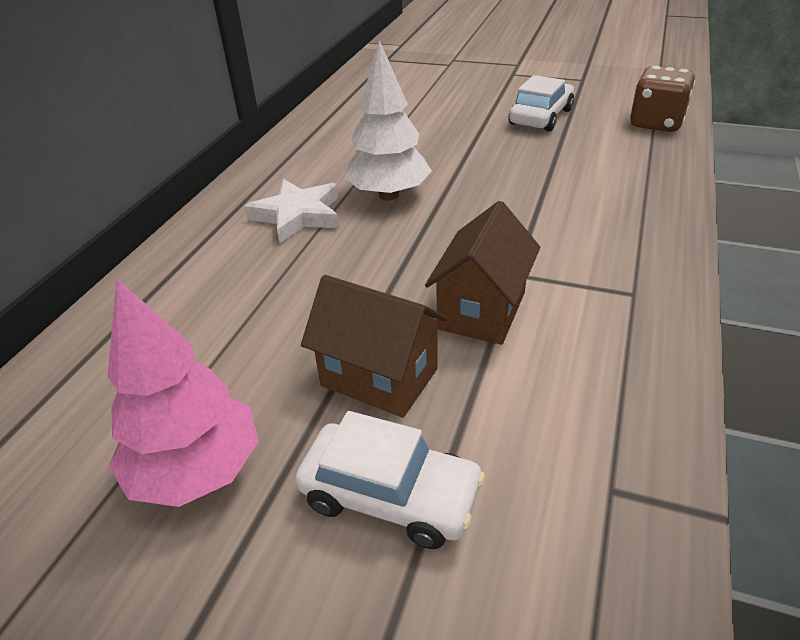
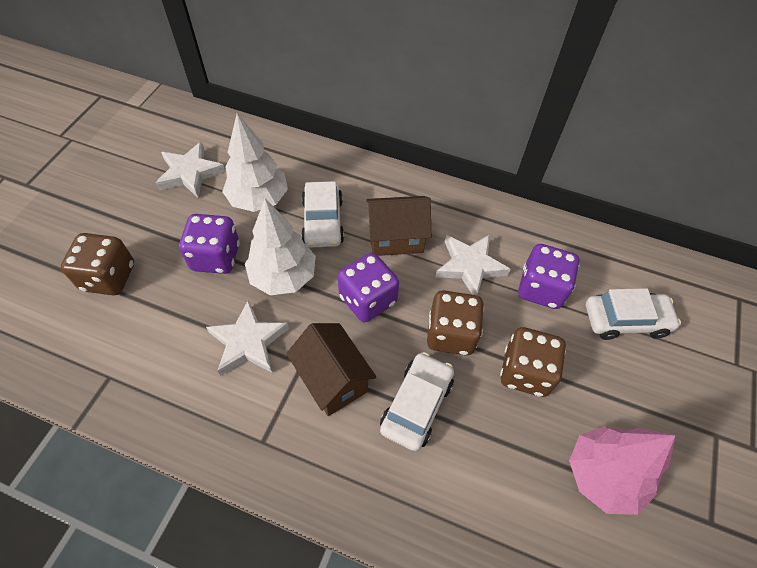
brown dice: 1 -> 3
purple dice: 0 -> 3
white car: 2 -> 3
white star: 1 -> 3
white tree: 1 -> 2

